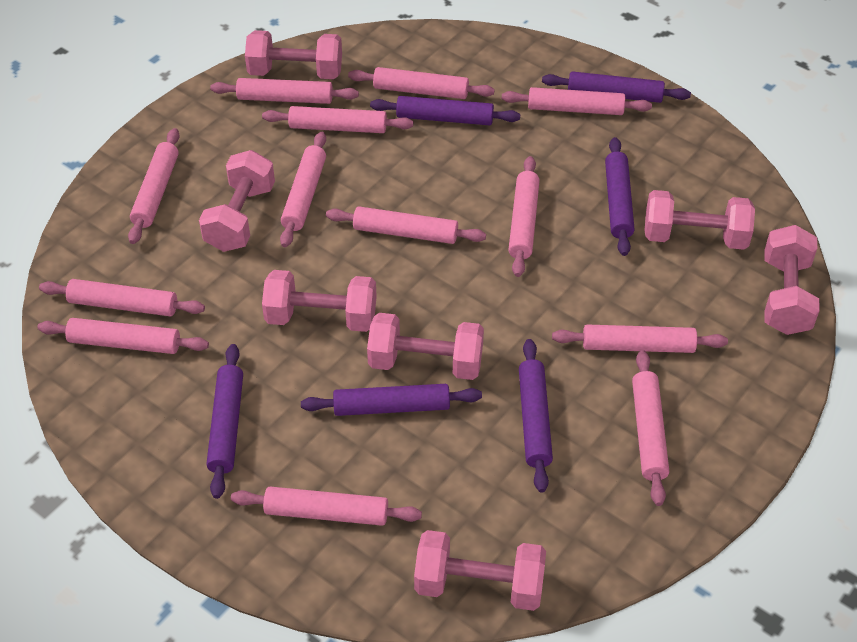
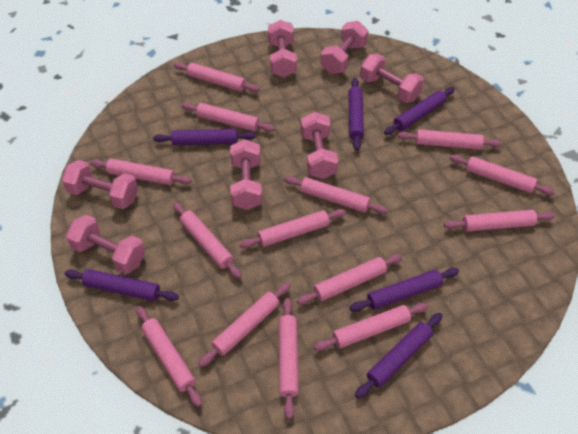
pink rolling pin: 13 -> 14

